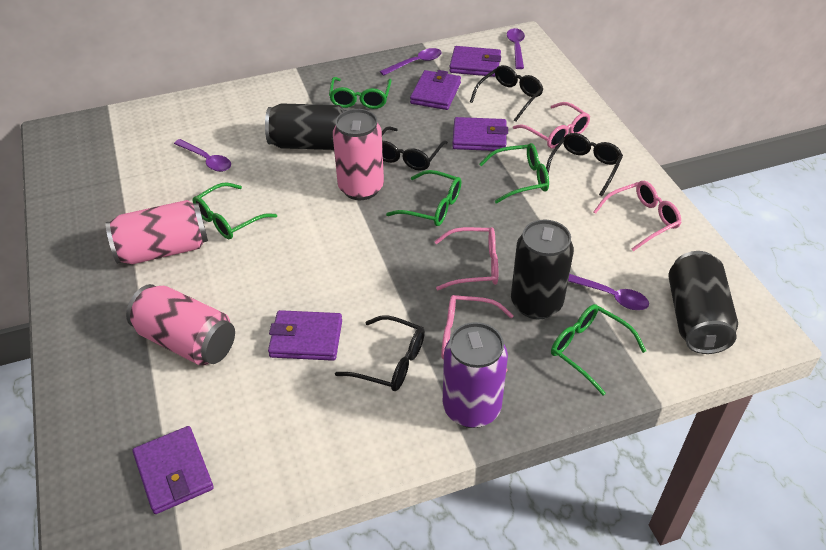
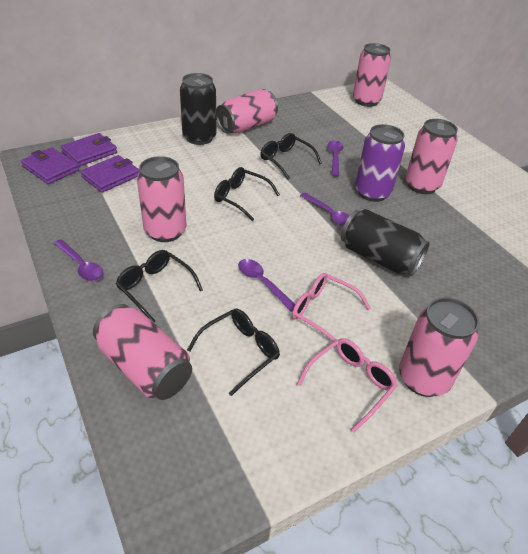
black can: 3 -> 2
green glasses: 5 -> 0
pink can: 3 -> 6
pink glasses: 4 -> 2
purple wallet: 5 -> 3

